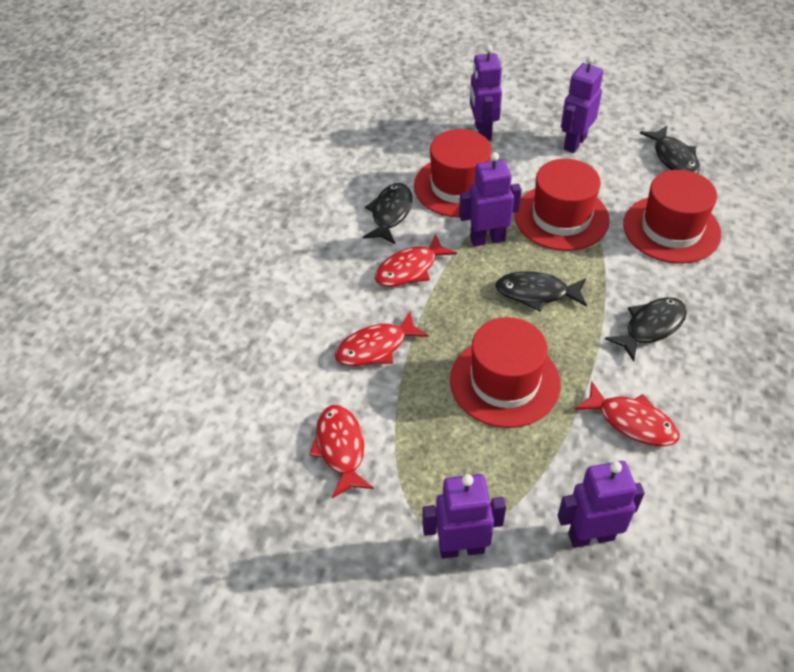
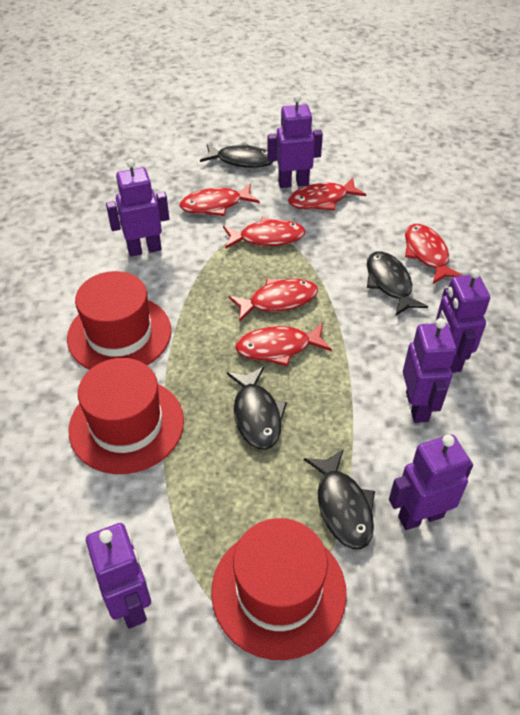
purple robot: 5 -> 6
red fish: 4 -> 6
red hat: 4 -> 3

